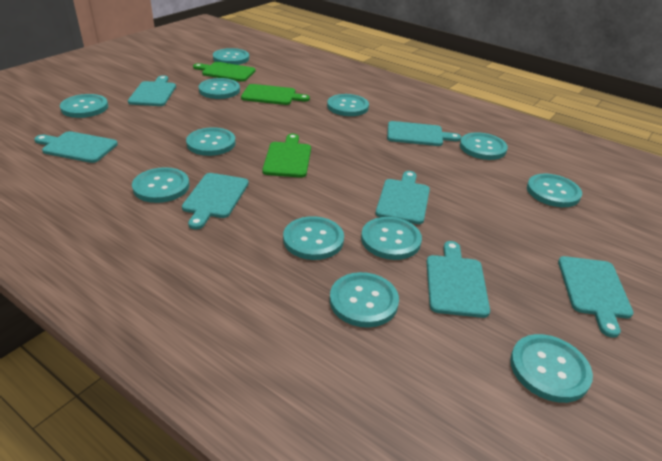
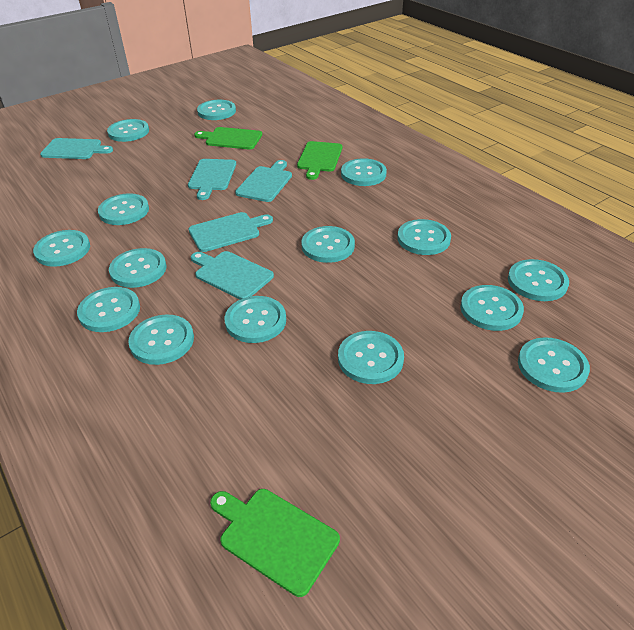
turquoise button: 12 -> 15
turquoise cutting board: 7 -> 5

